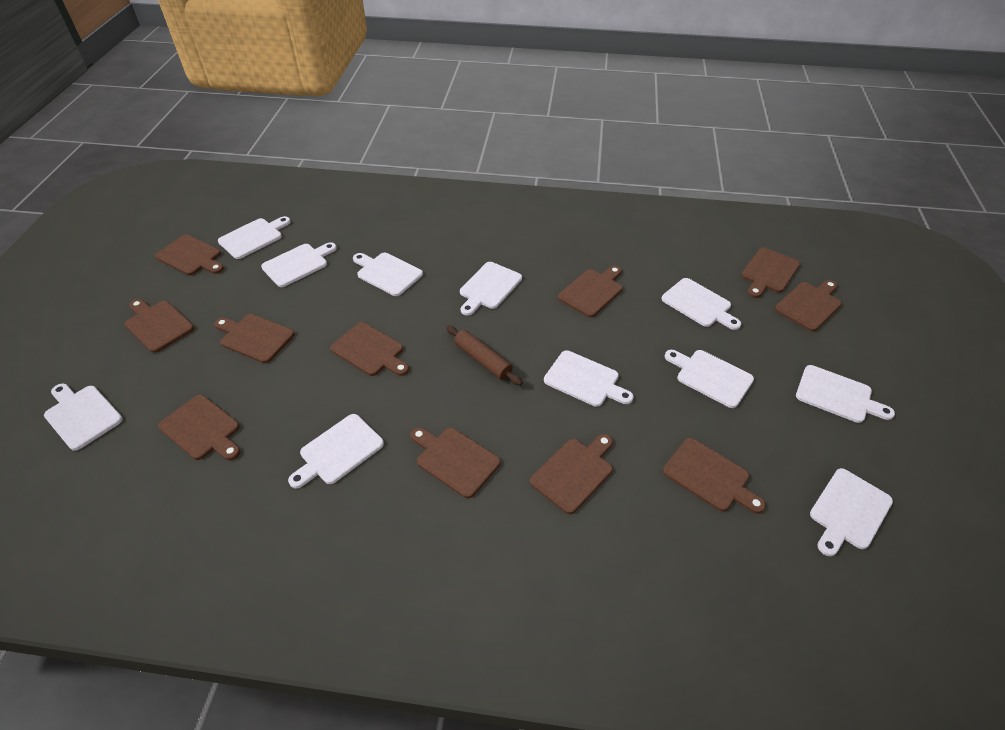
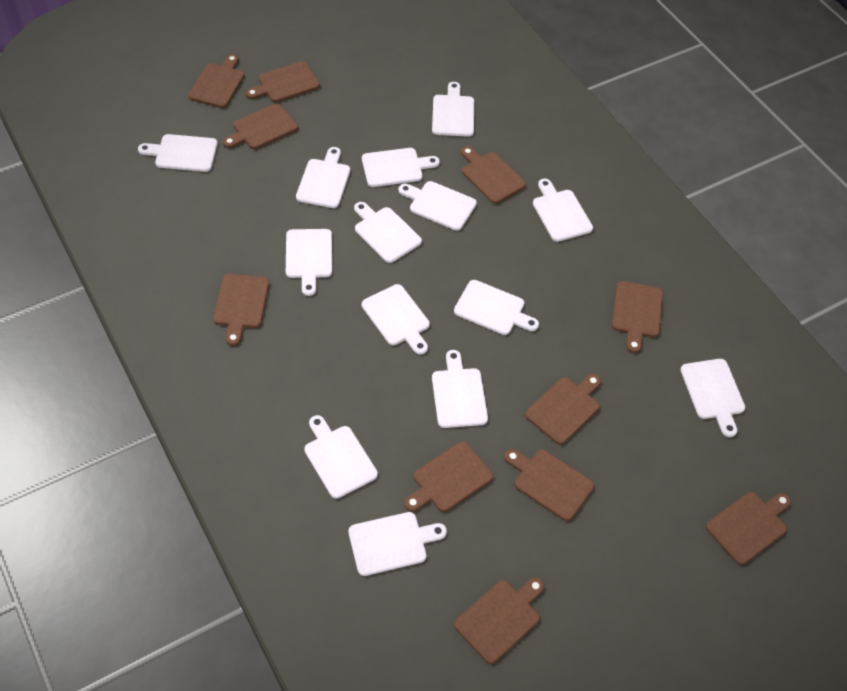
brown rolling pin: 1 -> 0
white cutting board: 11 -> 14

